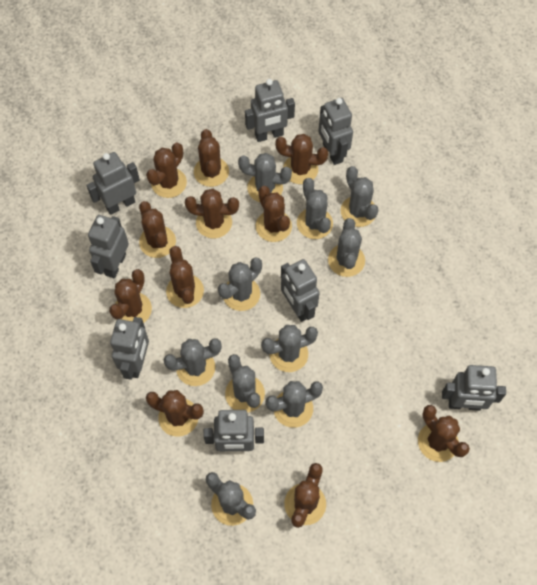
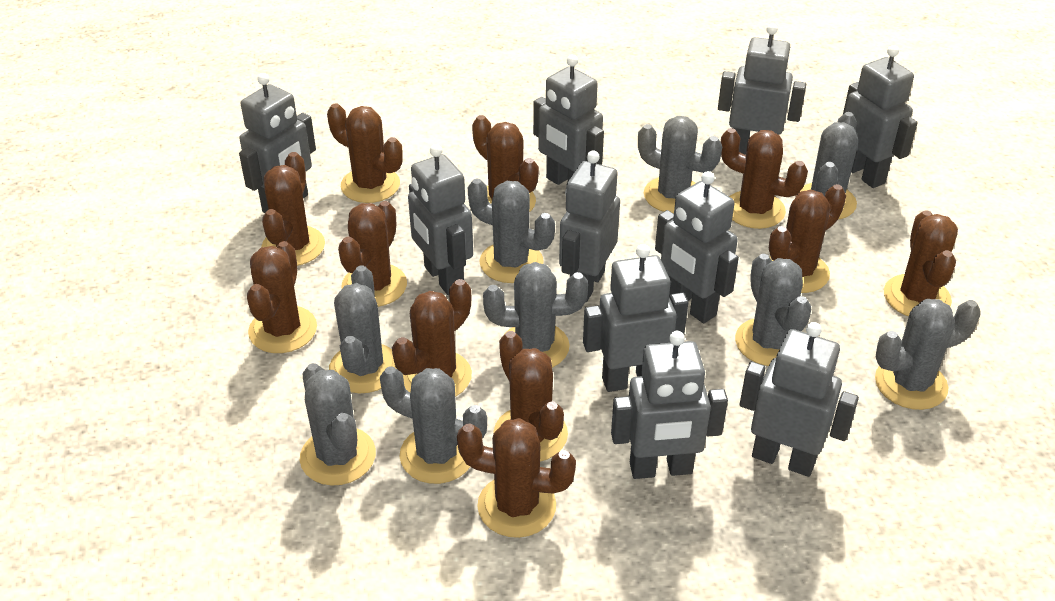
grey cactus: 10 -> 9
grey robot: 8 -> 10

